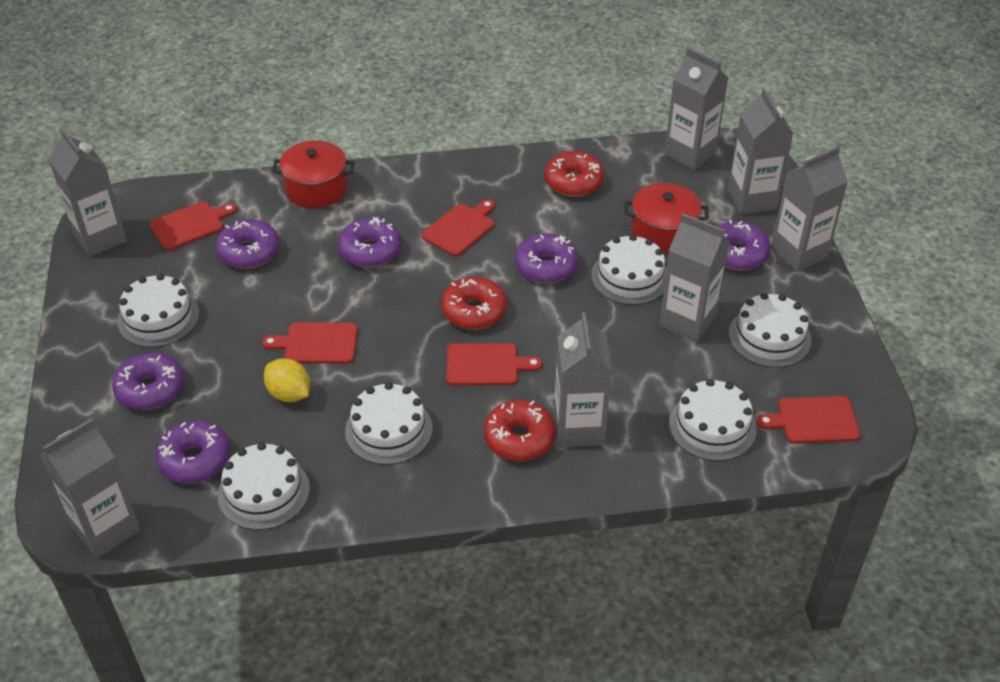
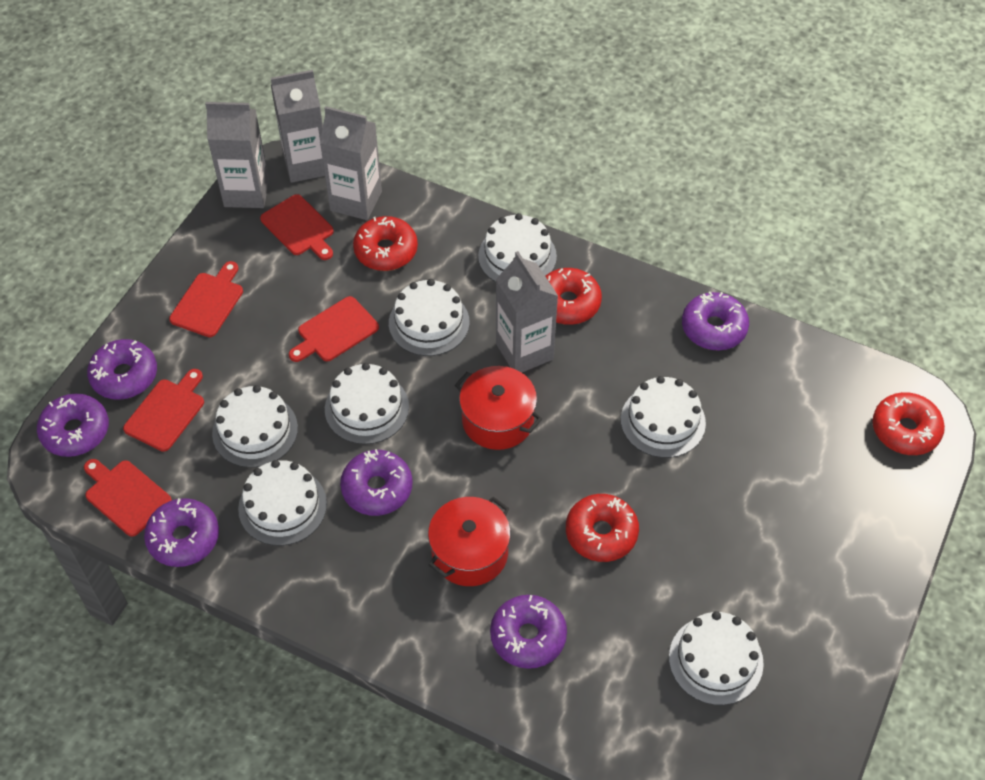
grey carton: 7 -> 4
red donut: 3 -> 4
white cake: 6 -> 7
yellow lemon: 1 -> 0

